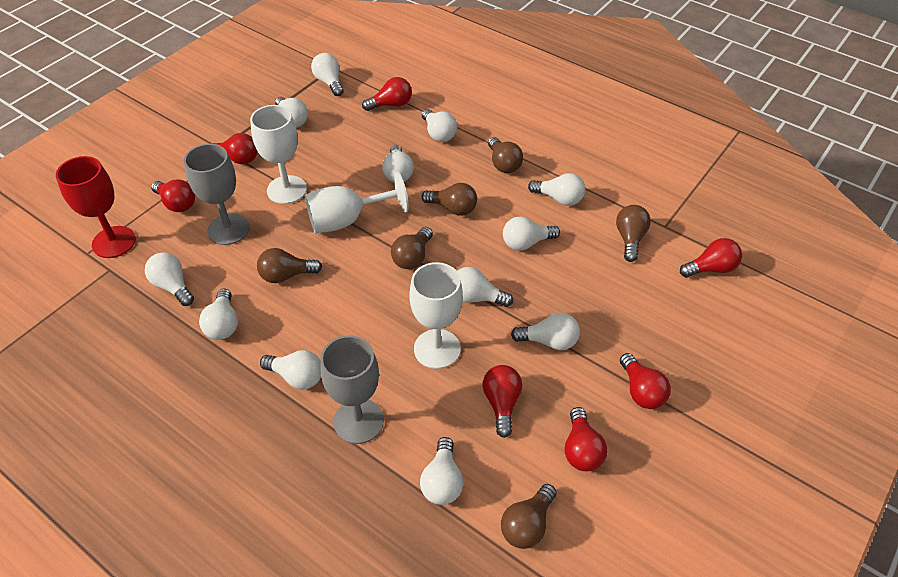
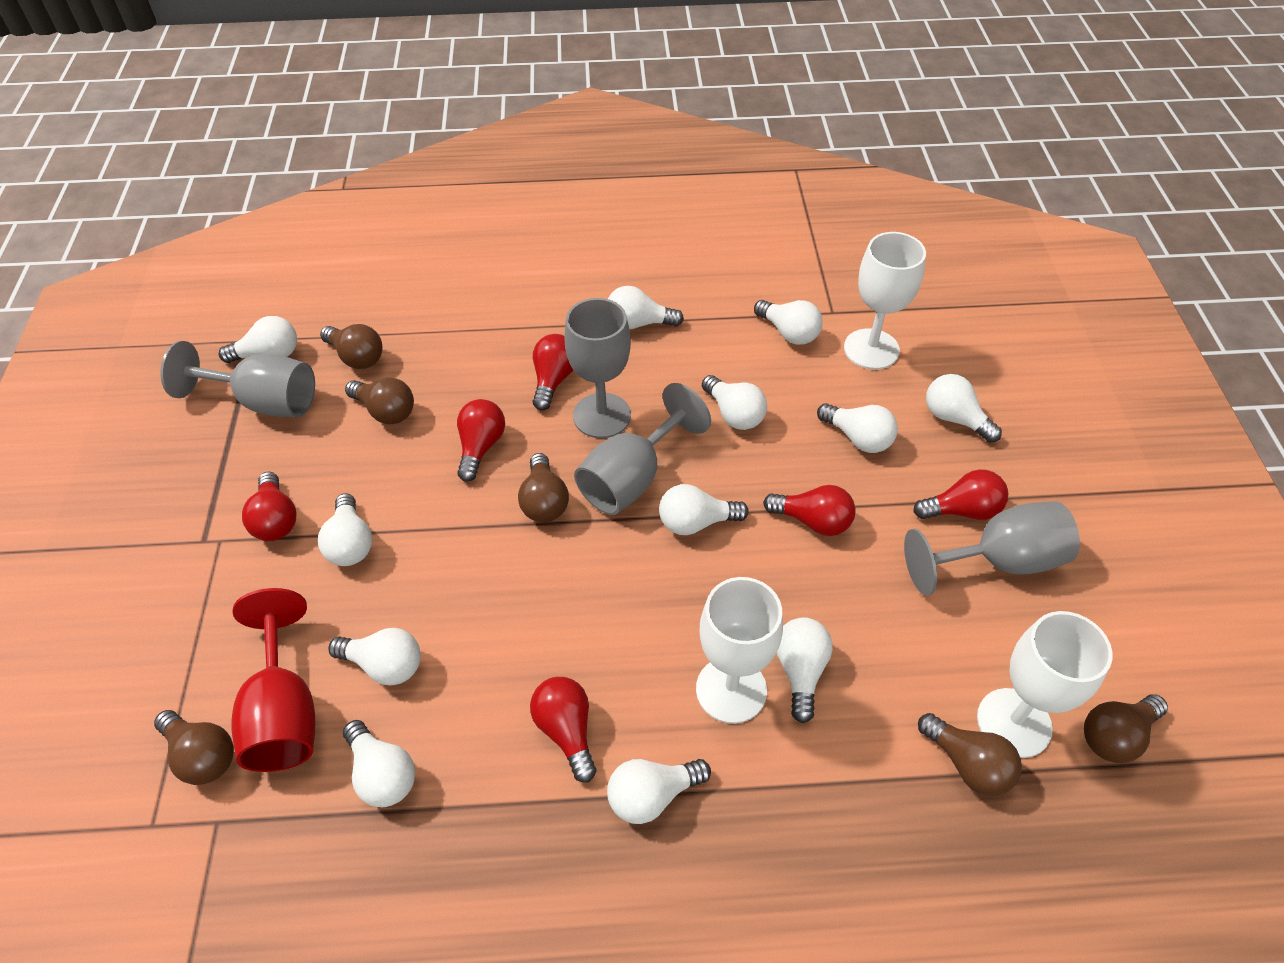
grey goblet: 2 -> 4
red light bulb: 7 -> 6

